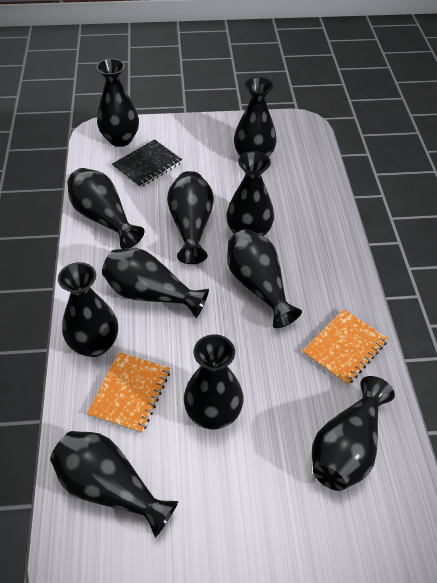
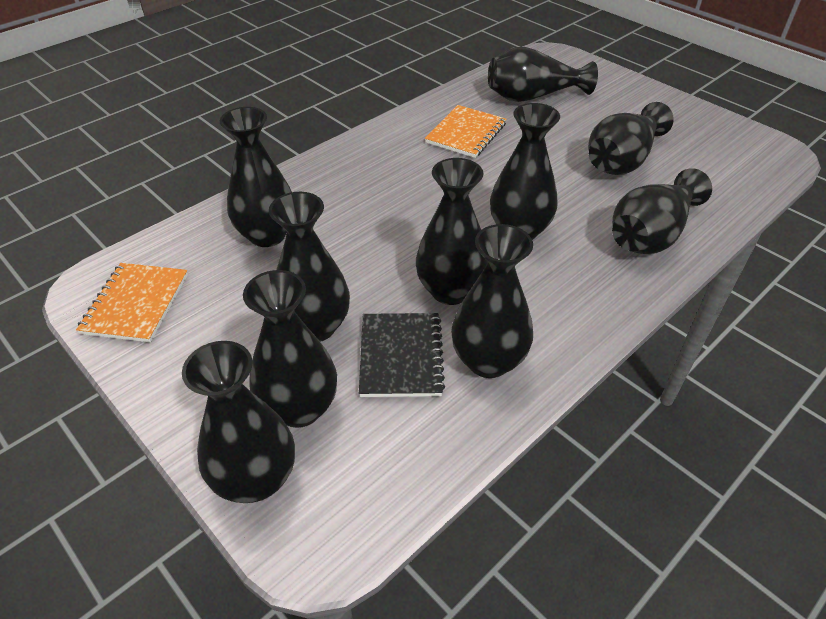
black vase: 11 -> 10

